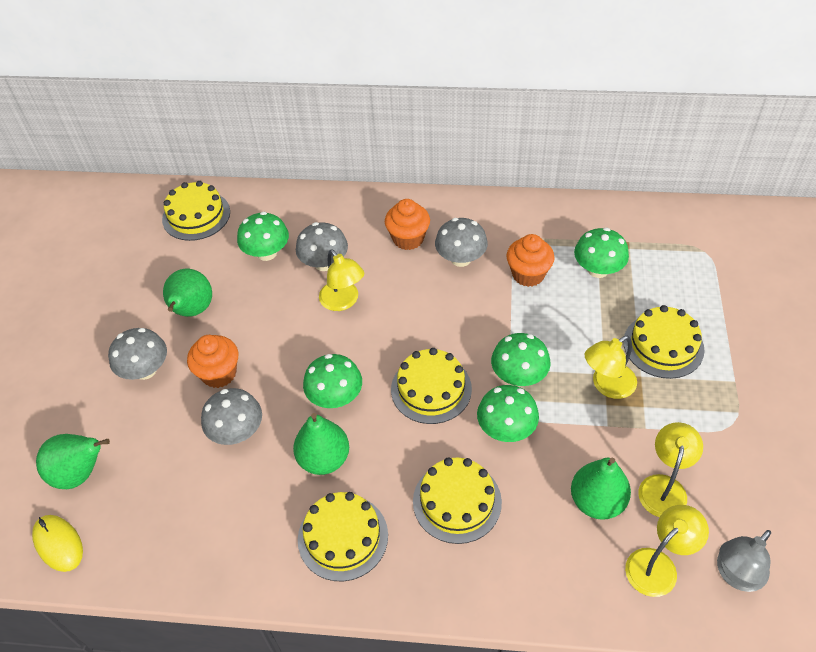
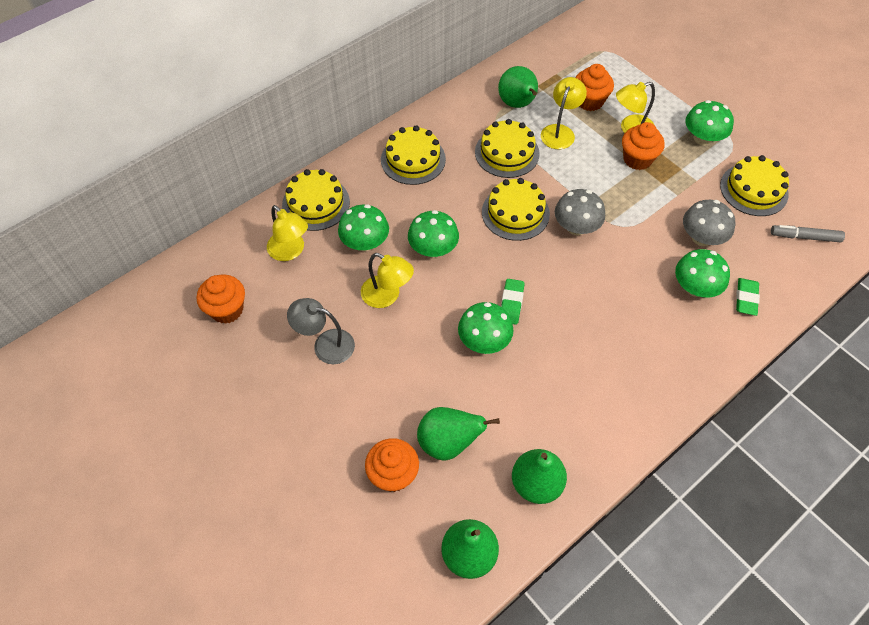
green eraser: 0 -> 2
grey marker: 0 -> 1
grey mushroom: 4 -> 2
orange cupcake: 3 -> 4
yellow mouse: 1 -> 0

